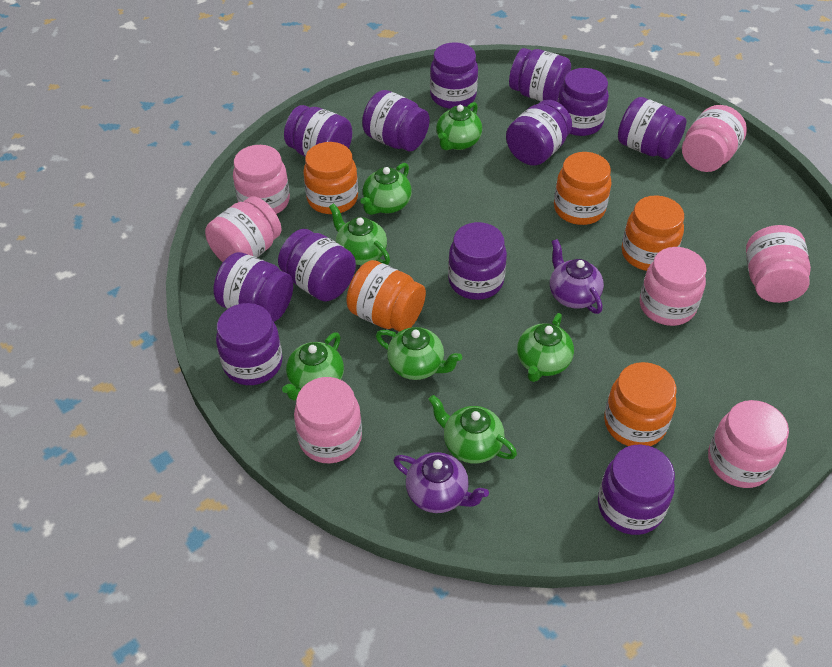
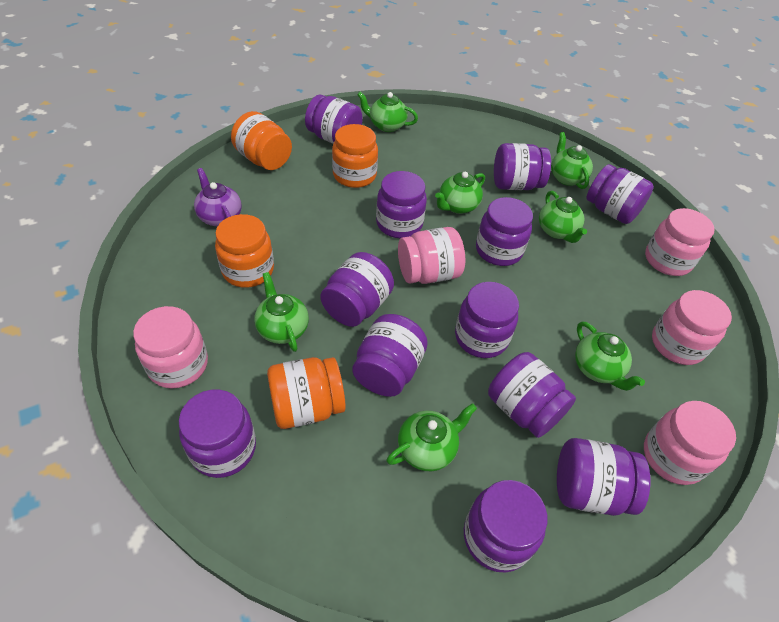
orange jar: 5 -> 4
pink jar: 7 -> 5
purple teapot: 2 -> 1

